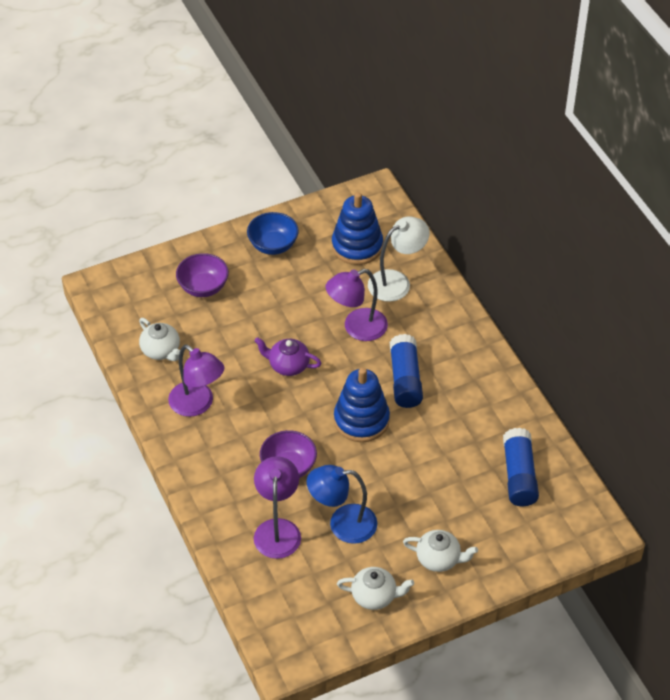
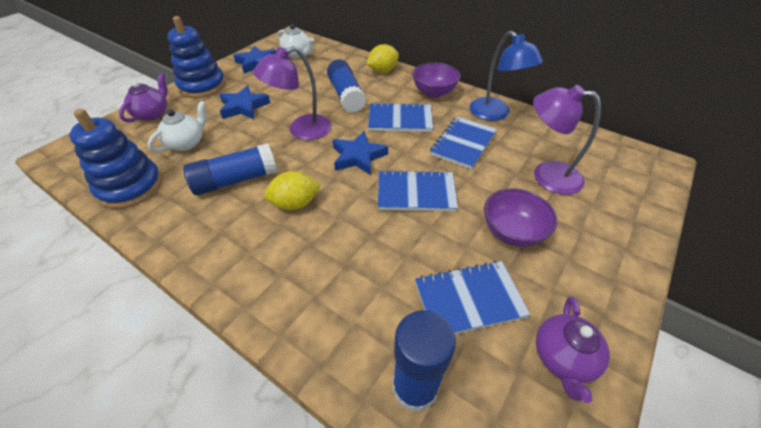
blue bowl: 1 -> 0
blue glue stick: 2 -> 3
blue notebook: 0 -> 4
blue star: 0 -> 3
purple lamp: 3 -> 2
purple teapot: 1 -> 2
white lamp: 1 -> 0
white teapot: 3 -> 2
yellow lemon: 0 -> 2

